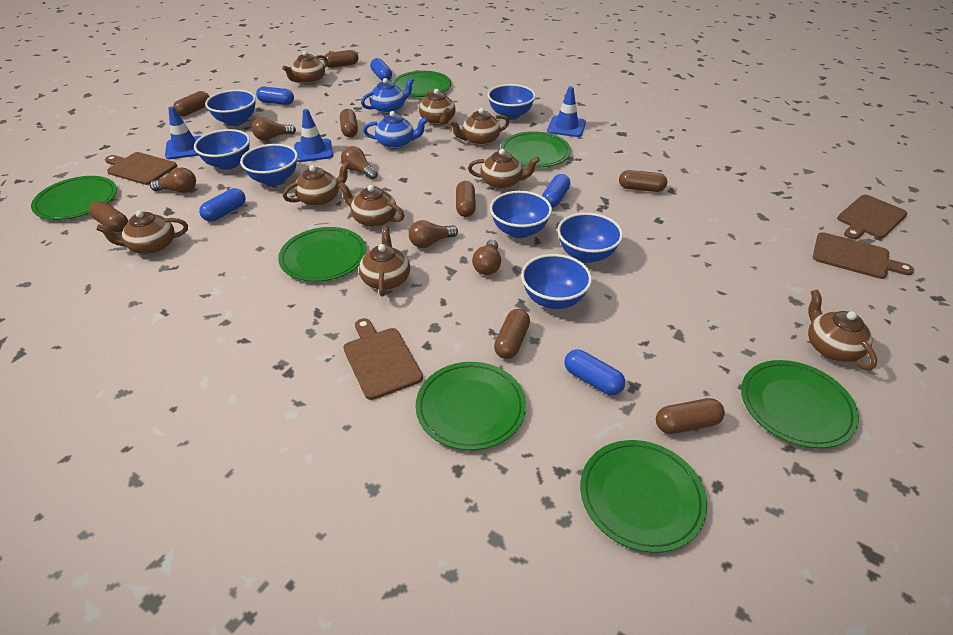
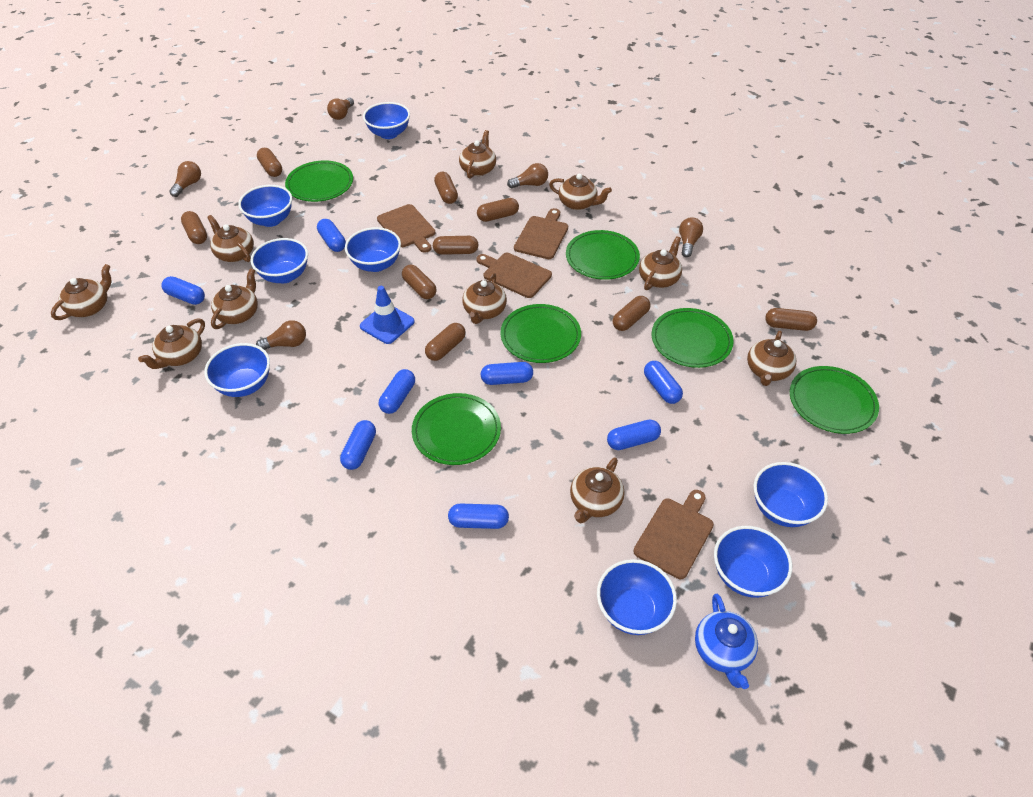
blue bowl: 7 -> 8
blue capsule: 5 -> 8
blue teapot: 2 -> 1
blue traffic cone: 3 -> 1
brown capsule: 8 -> 9
brown teapot: 9 -> 10
green plate: 7 -> 6

